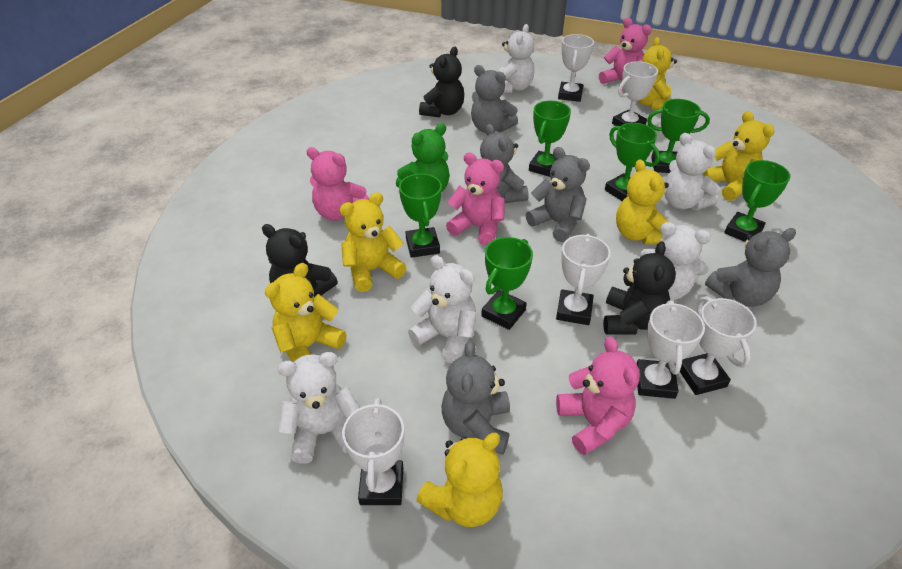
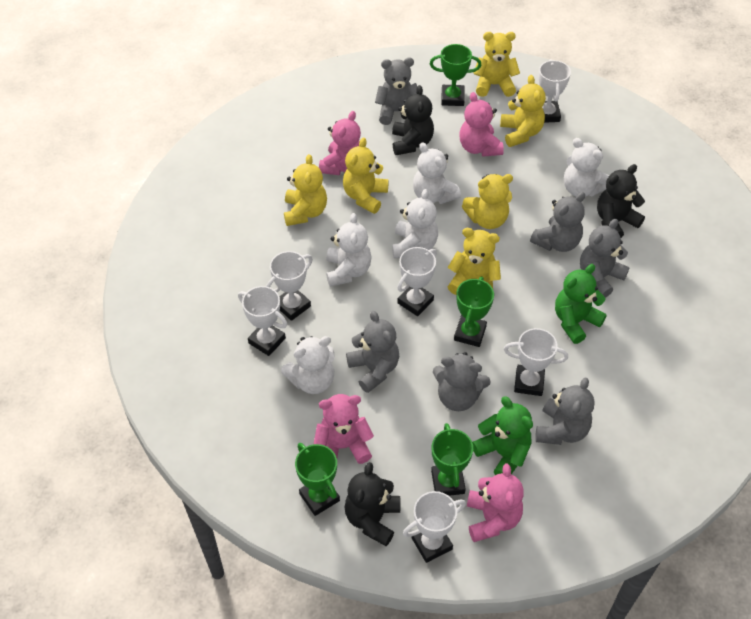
green teddy bear: 1 -> 2
green trophy: 6 -> 4
grey teddy bear: 5 -> 6

